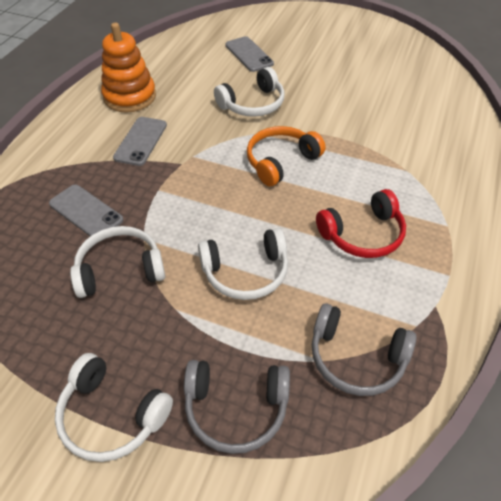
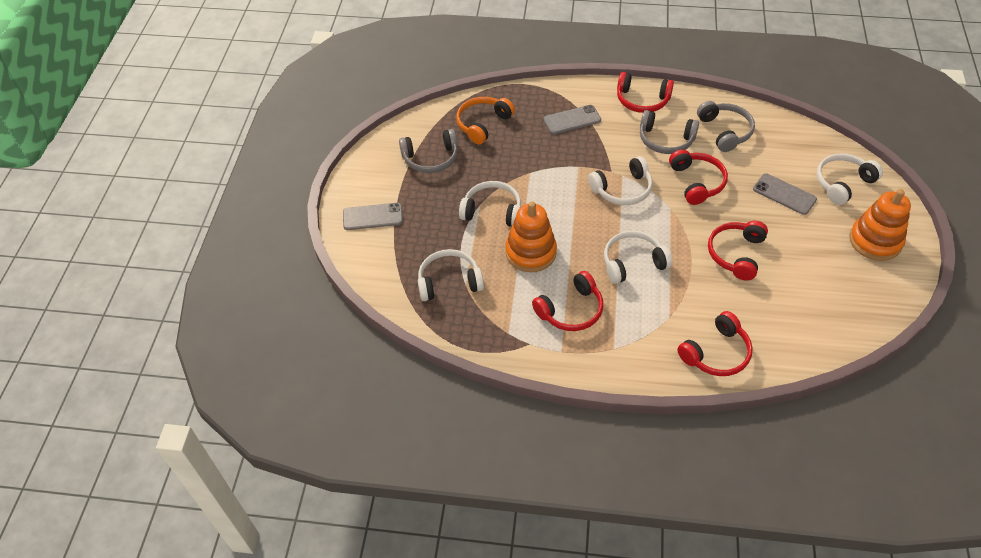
grey headphones: 2 -> 3
orange stacking toy: 1 -> 2
red headphones: 1 -> 5
white headphones: 4 -> 5

